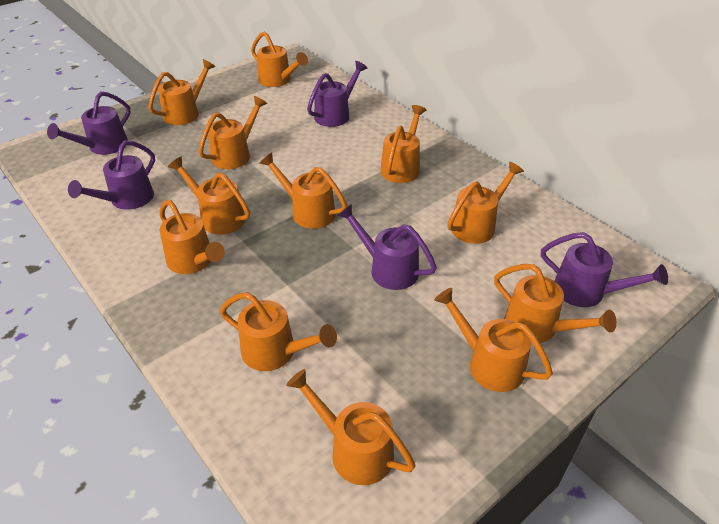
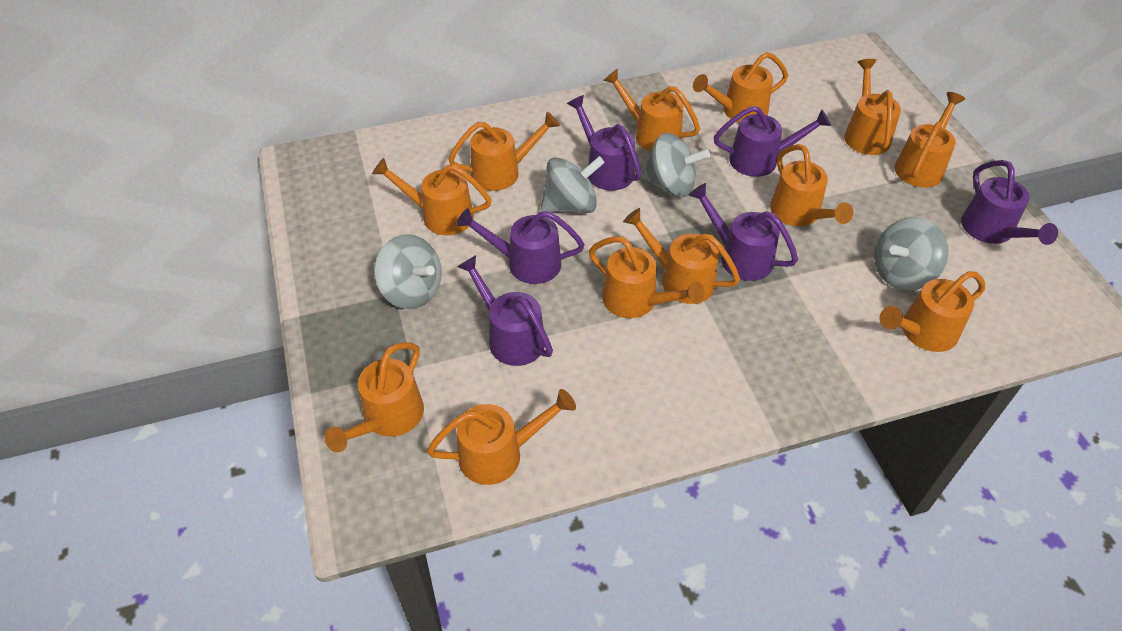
grey spinning top: 0 -> 4
purple watering can: 5 -> 6

